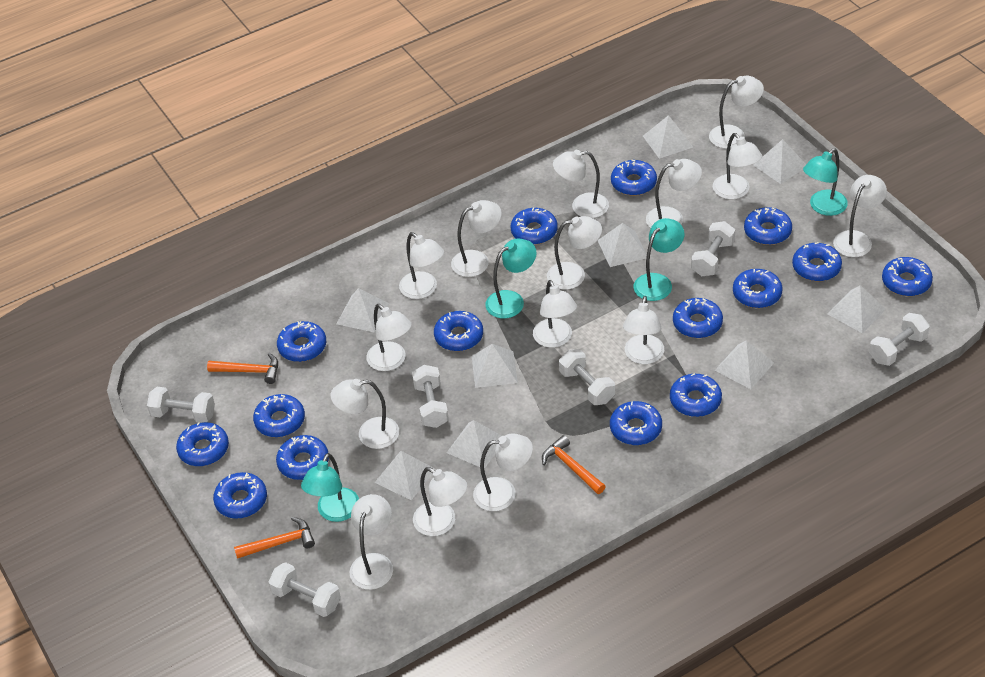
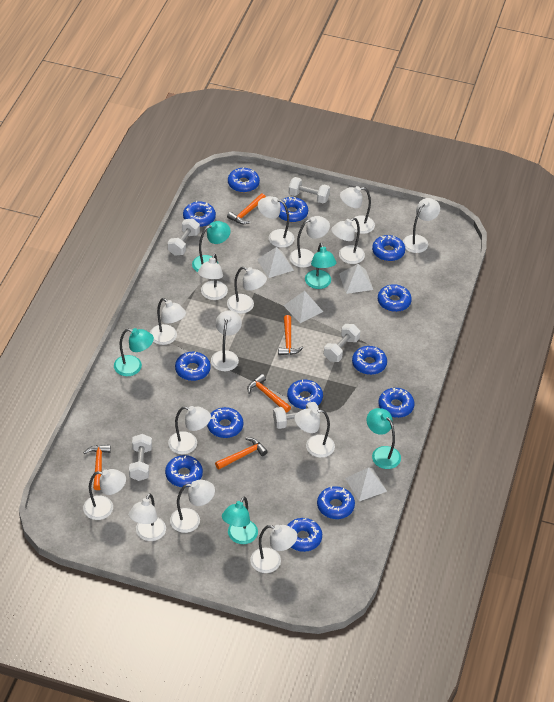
blue donut: 15 -> 13
orange hammer: 3 -> 5
turquoise lamp: 4 -> 5
white dumbbell: 6 -> 5
white pyramid: 9 -> 4

